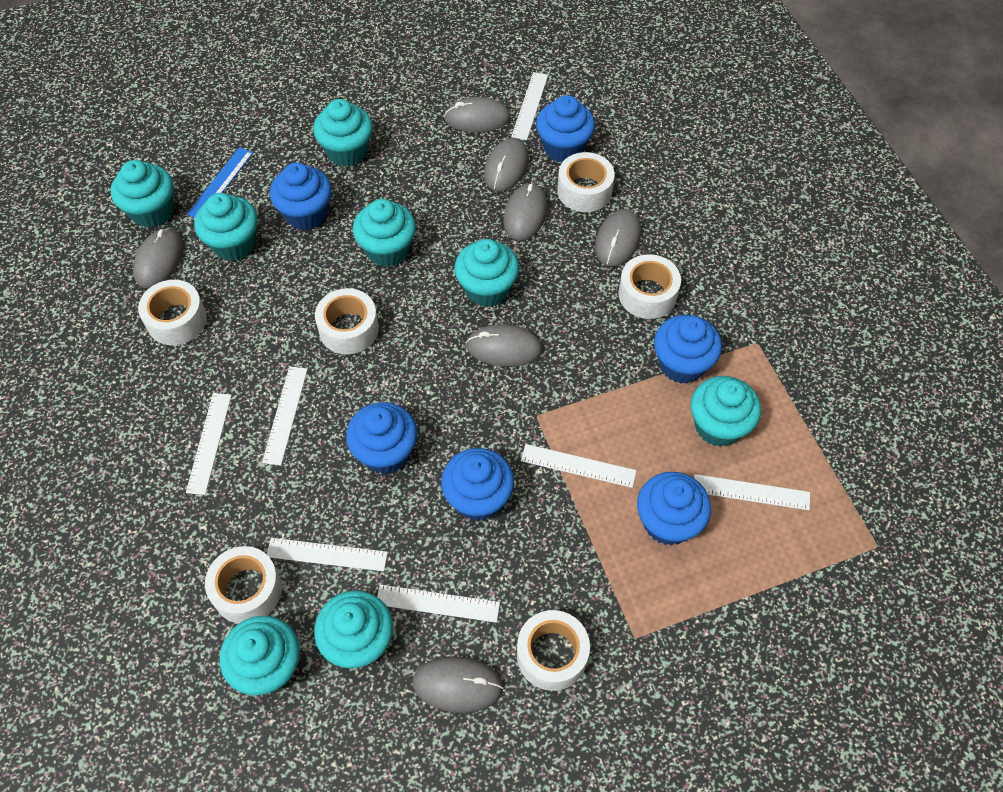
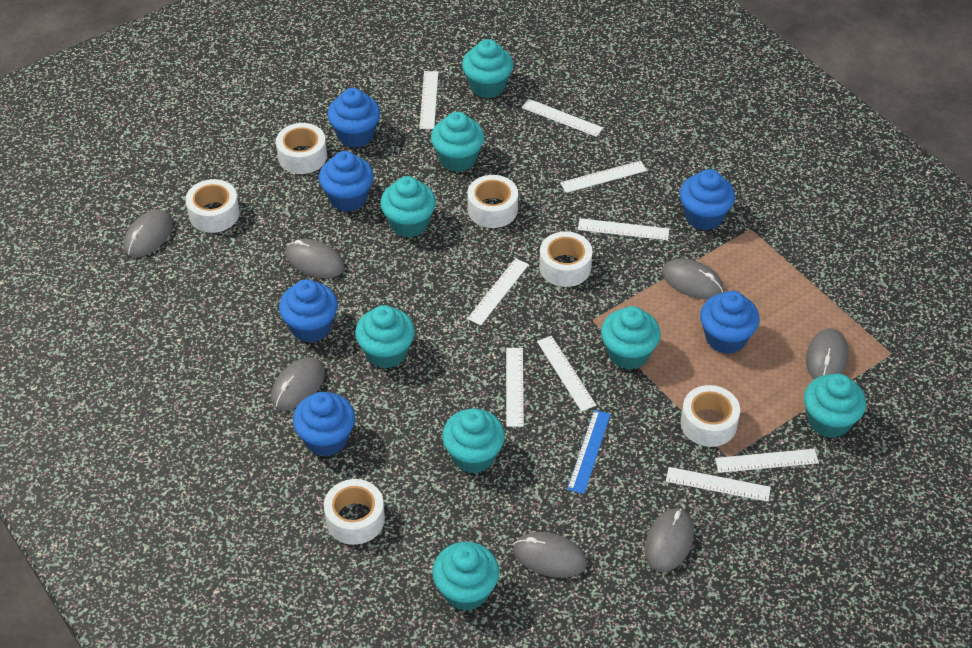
white ruler: 7 -> 9

